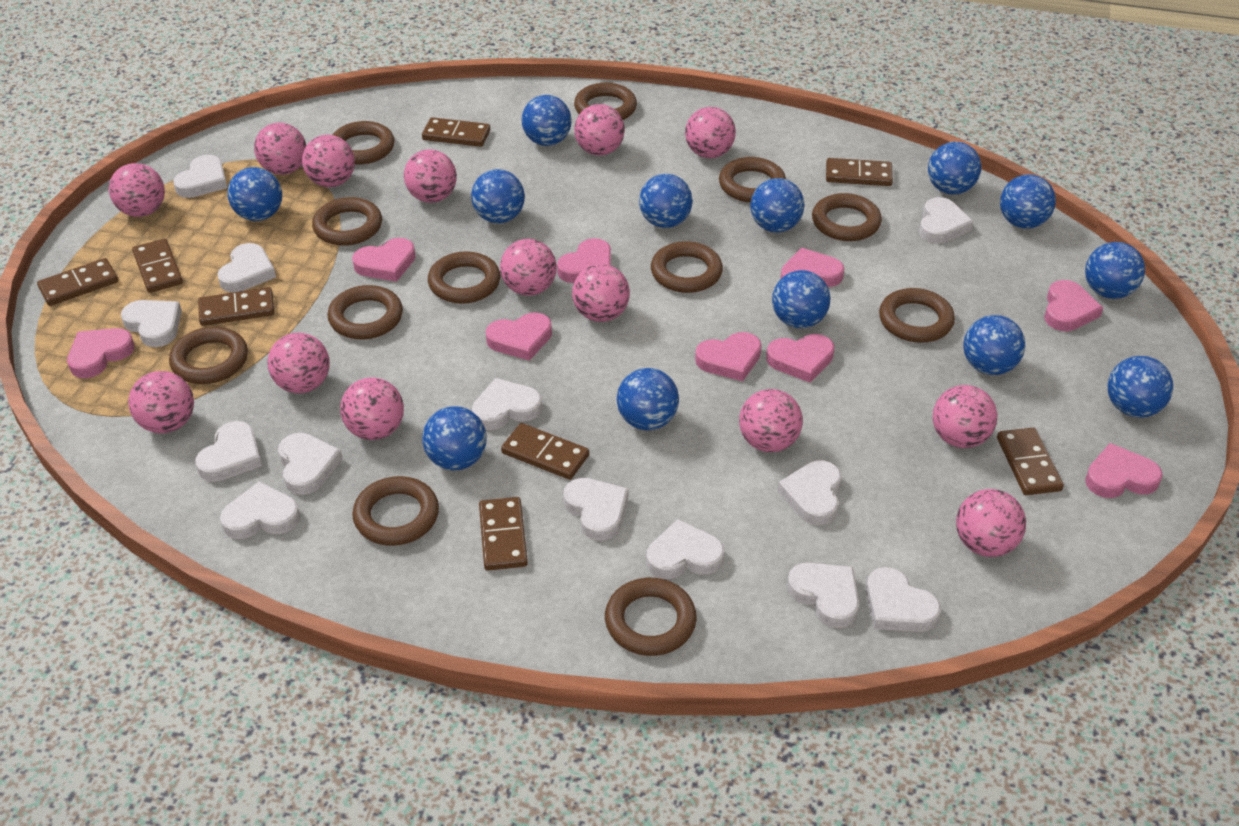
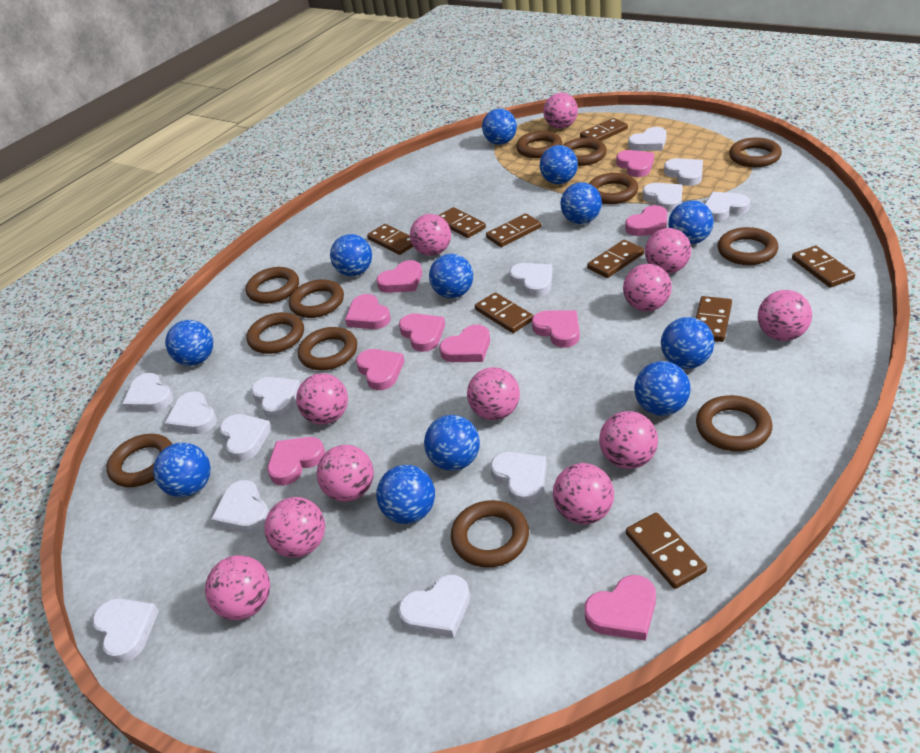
blue ball: 13 -> 12
brown domino: 8 -> 9
pink ball: 14 -> 12
pink heart: 9 -> 10

